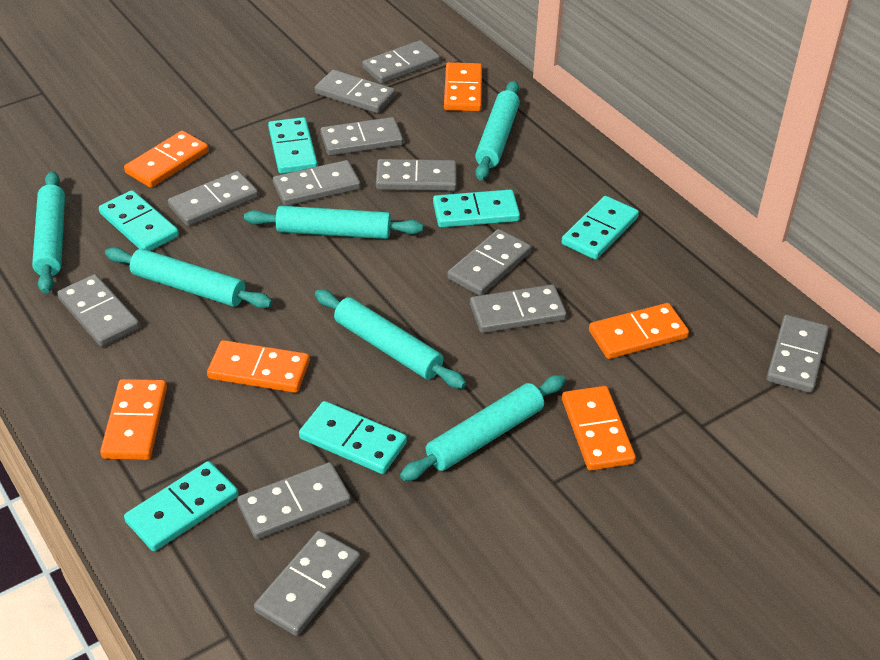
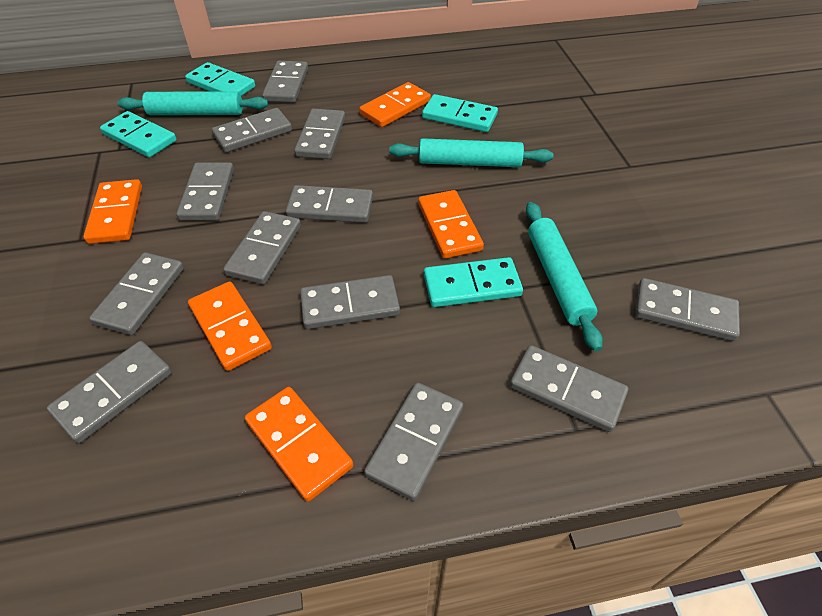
orange domino: 6 -> 5
turquoise domino: 6 -> 4
turquoise rolling pin: 6 -> 3

